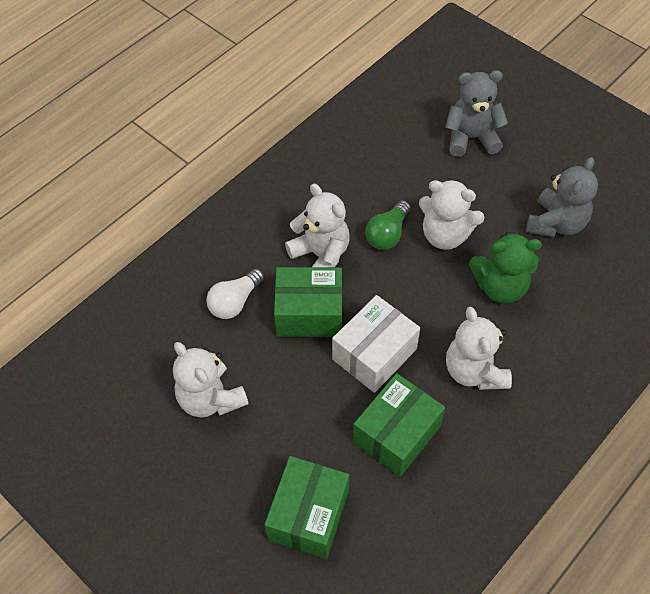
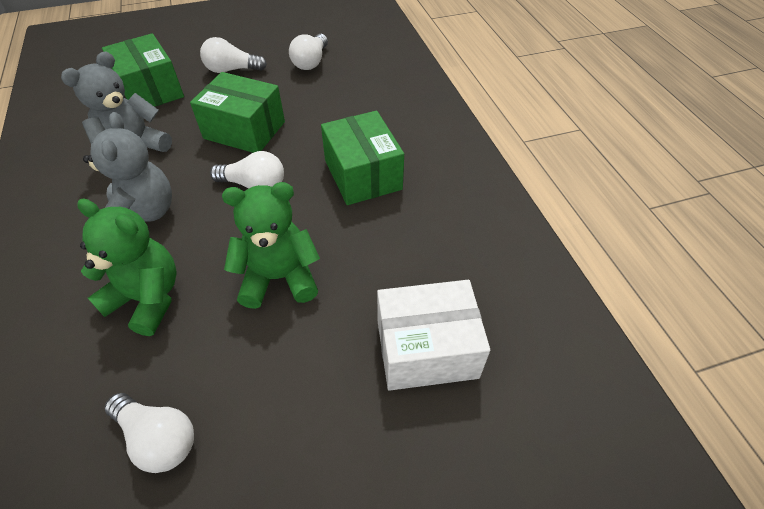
green light bulb: 1 -> 0
green teddy bear: 1 -> 2
white light bulb: 1 -> 4
white teddy bear: 4 -> 0

